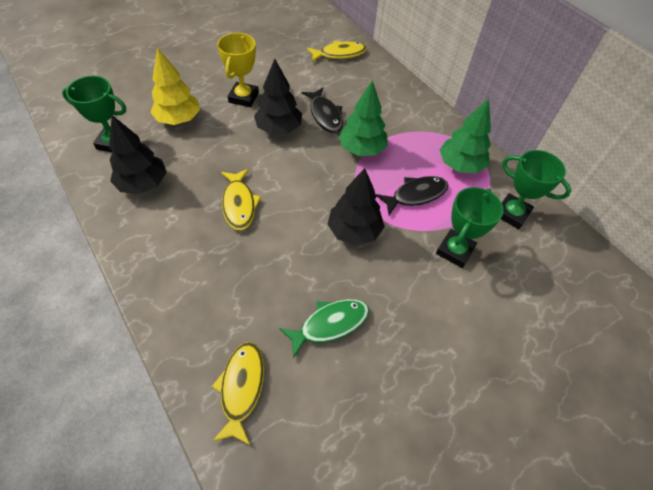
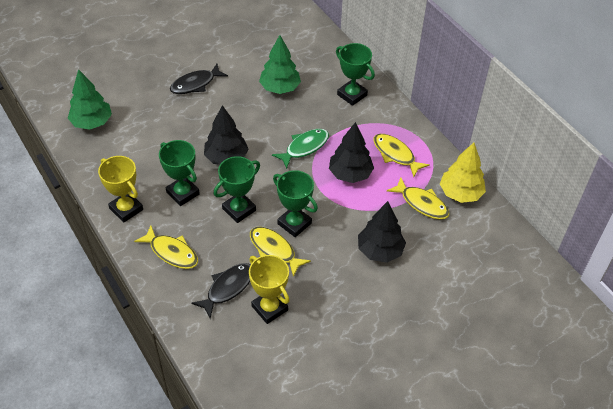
green trophy: 3 -> 4
yellow fish: 3 -> 4
yellow trophy: 1 -> 2

